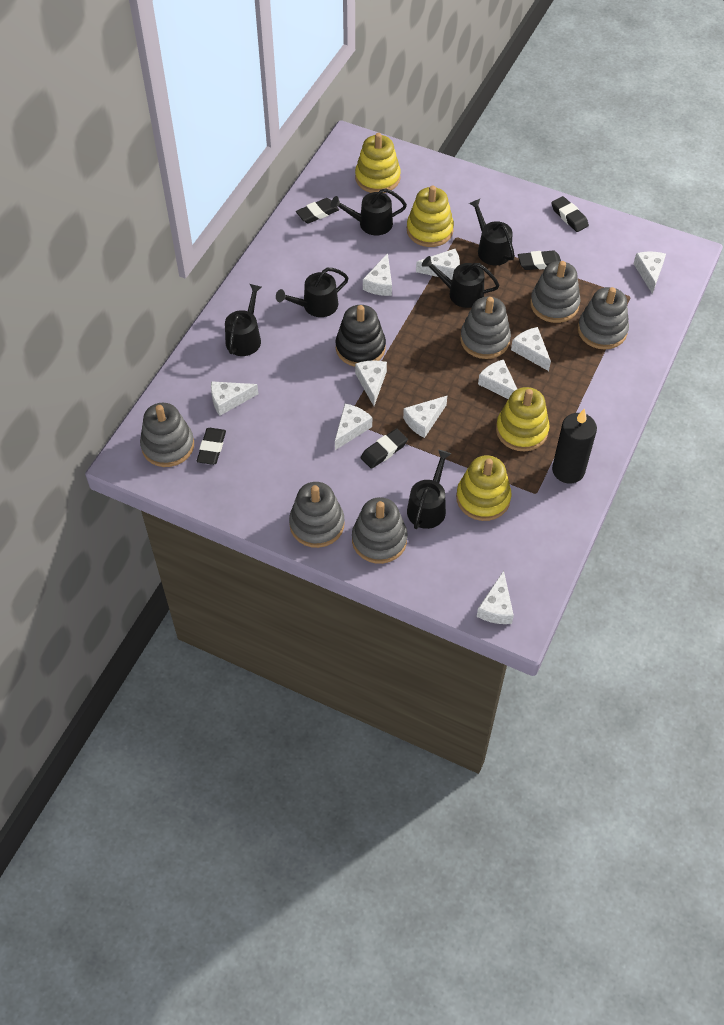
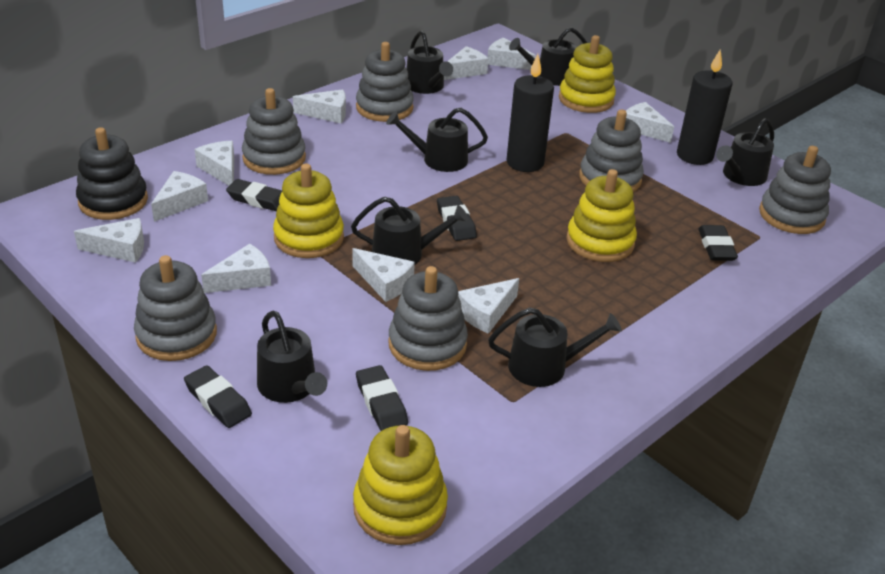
black candle: 1 -> 2
black watering can: 6 -> 7

